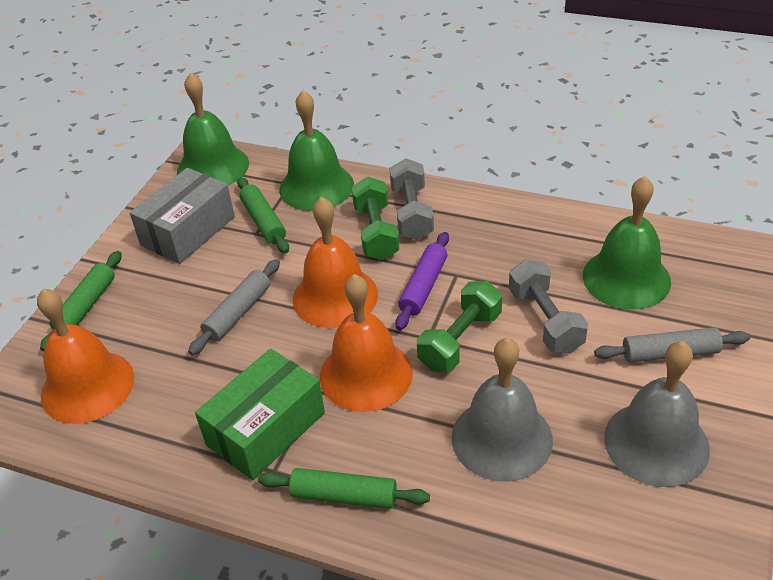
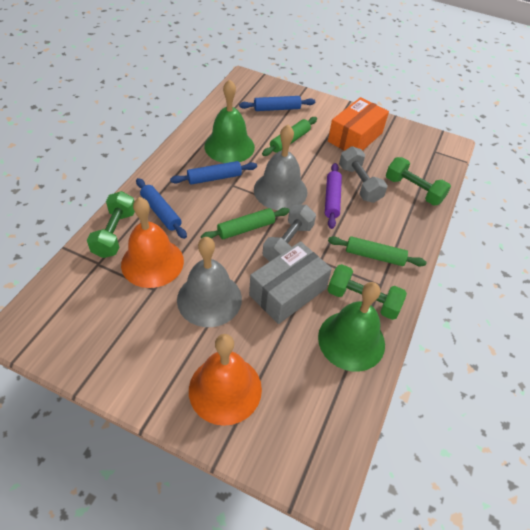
blue rolling pin: 0 -> 3
green bell: 3 -> 2
green box: 1 -> 0
green dumbbell: 2 -> 3
grey rolling pin: 2 -> 0
orange bell: 3 -> 2
orange box: 0 -> 1

